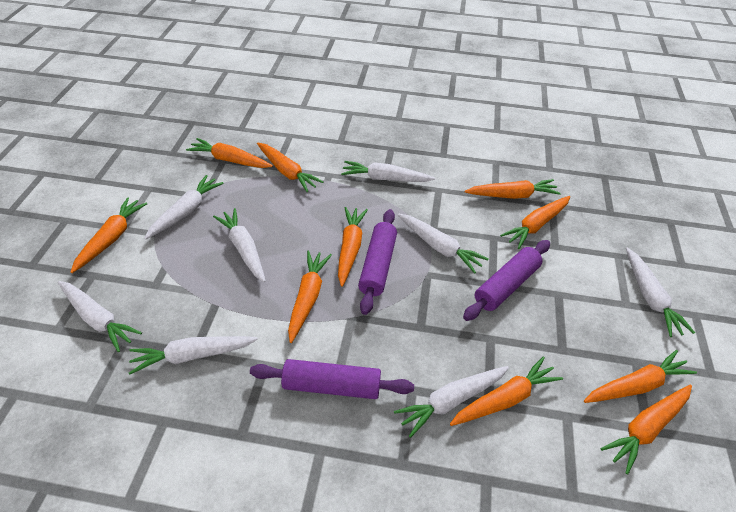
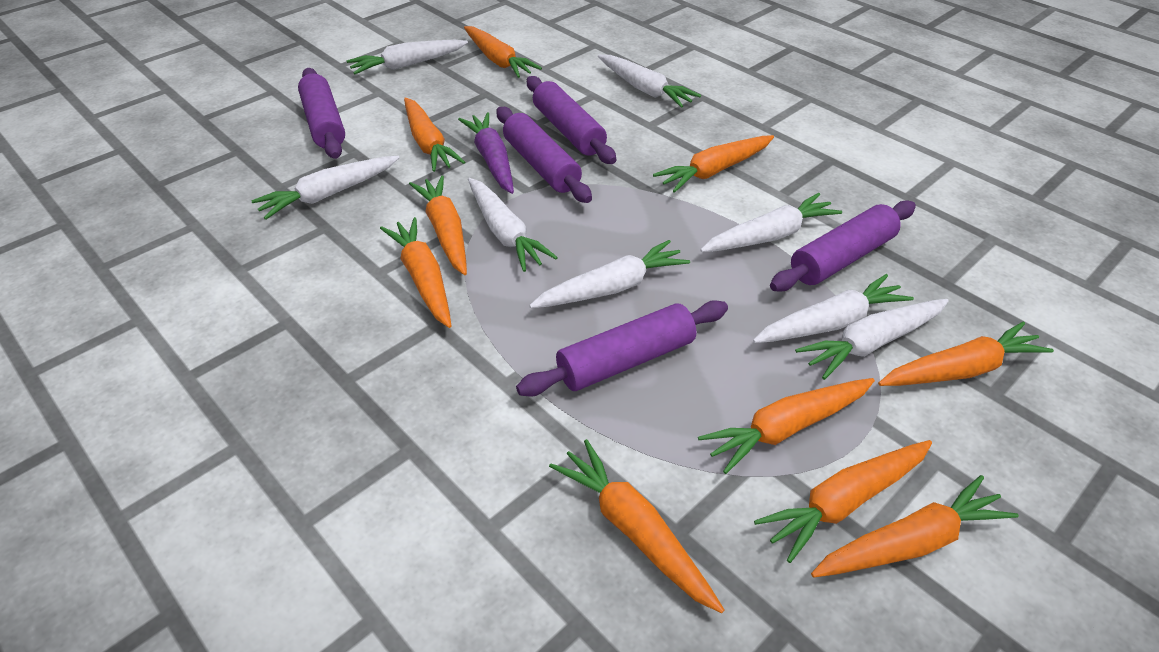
purple carrot: 0 -> 1
purple rolling pin: 3 -> 5

